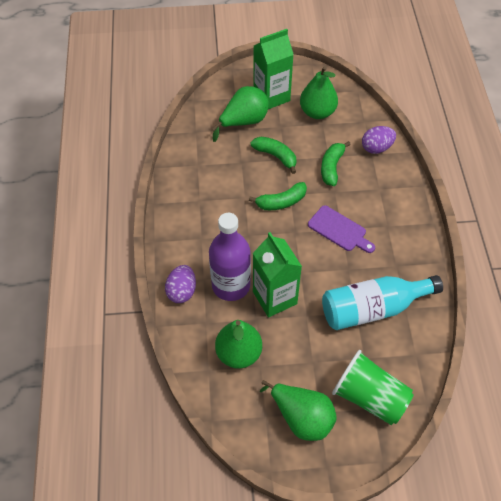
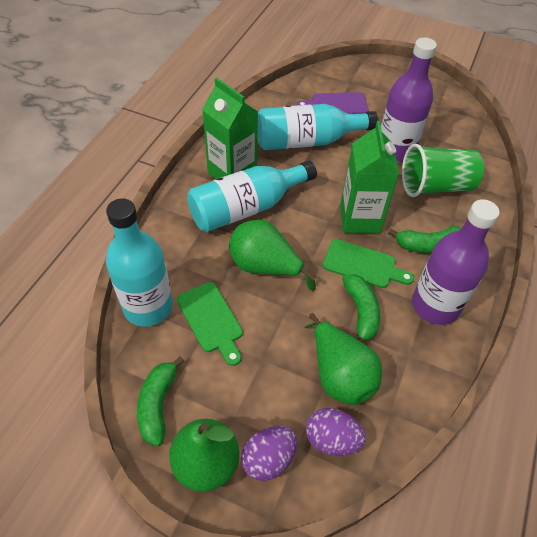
green cutting board: 0 -> 2
green pear: 4 -> 3
purple bottle: 1 -> 2
turquoise bottle: 1 -> 3

